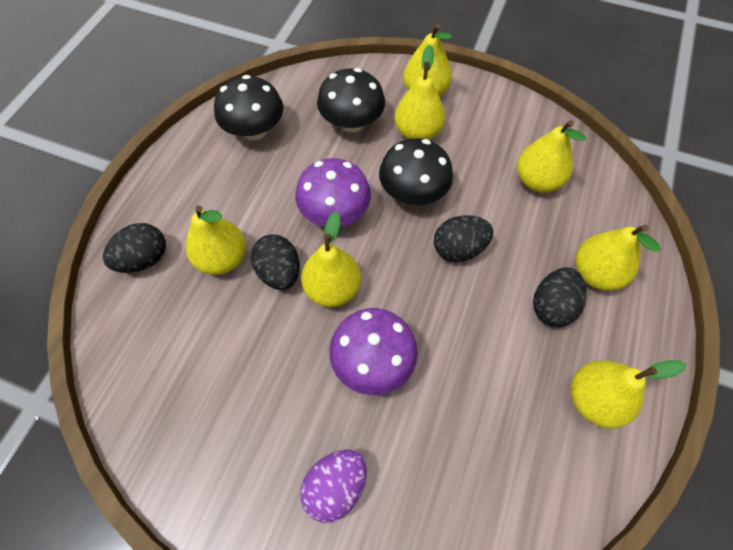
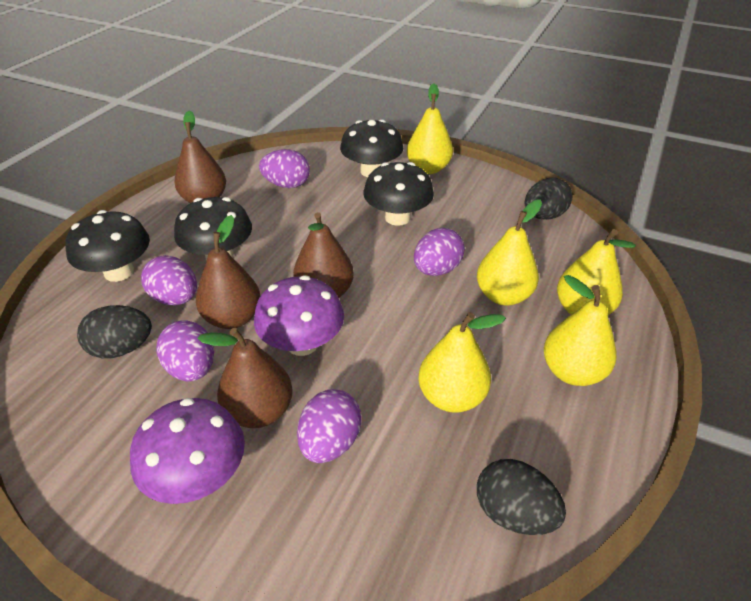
black egg: 4 -> 3
black mushroom: 3 -> 4
brown pear: 0 -> 4
purple egg: 1 -> 5
yellow pear: 7 -> 5

